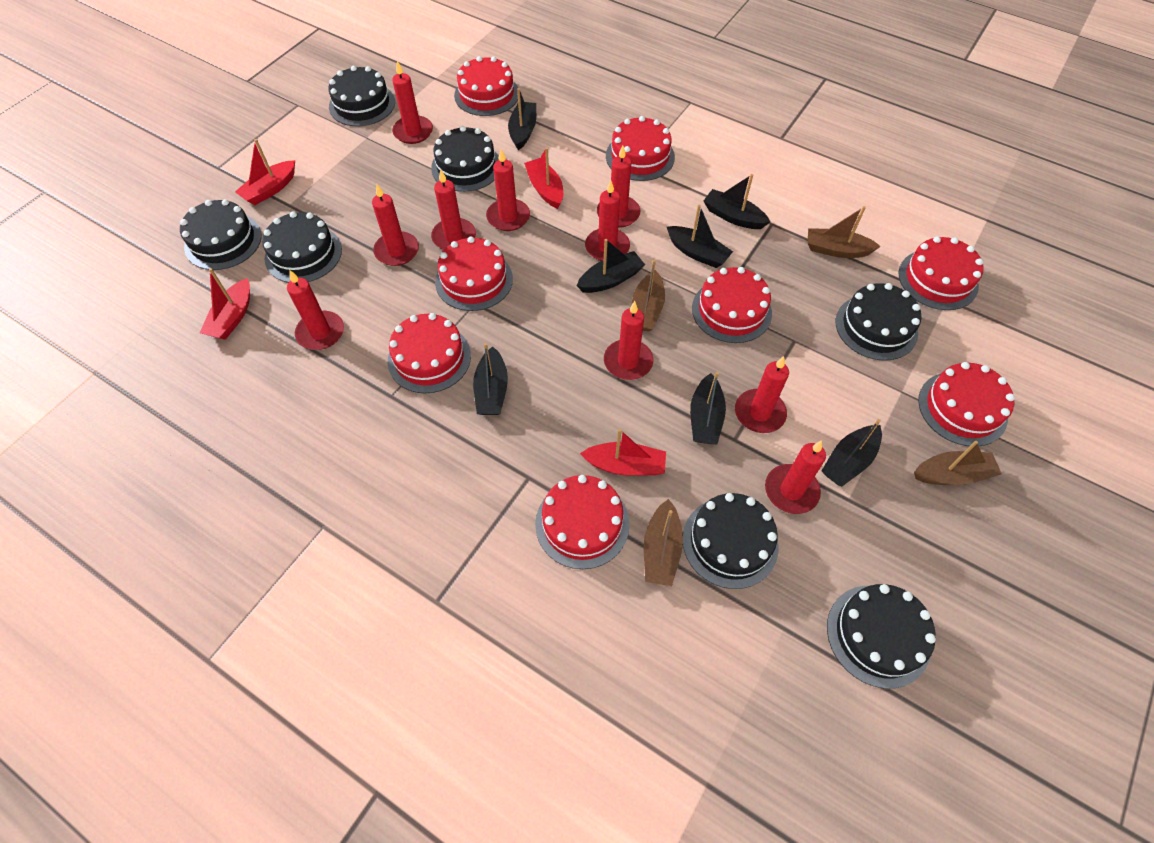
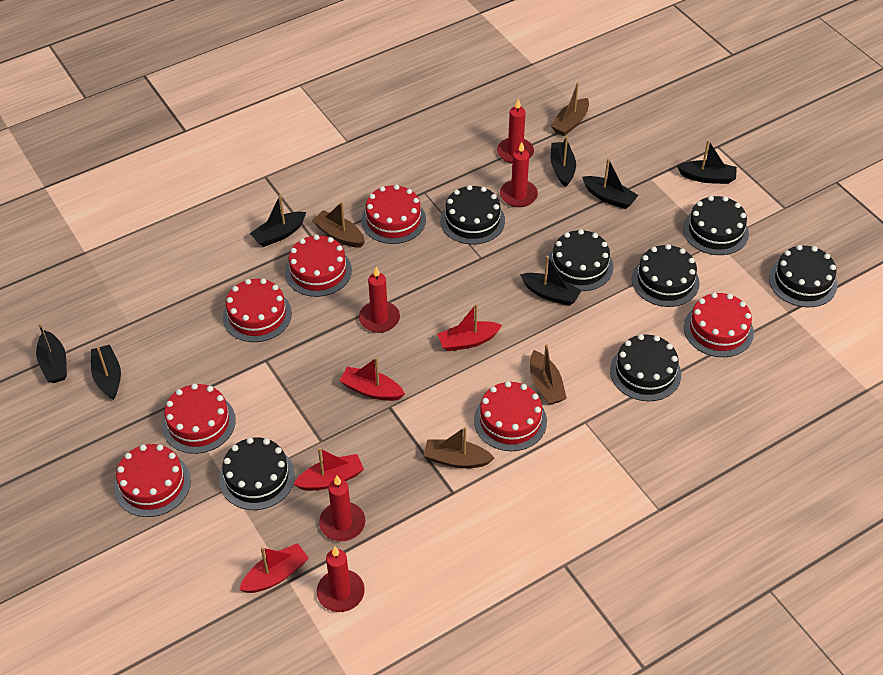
red cake: 8 -> 7
red candle: 10 -> 5

